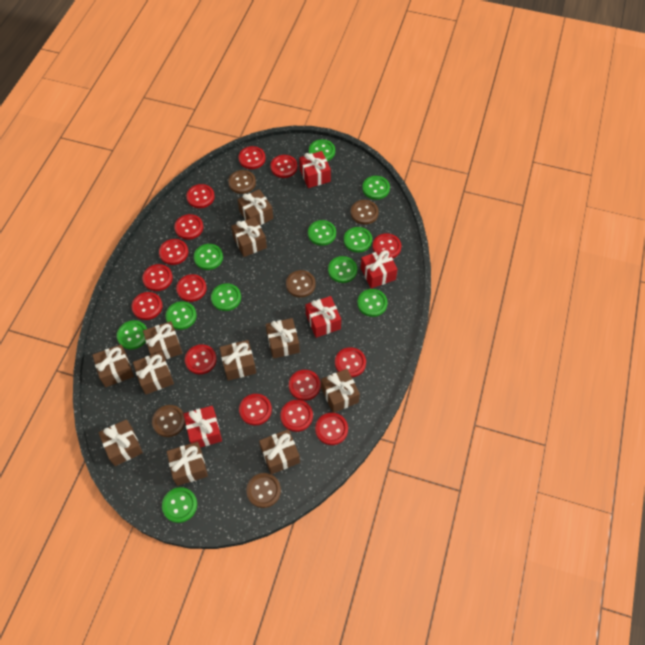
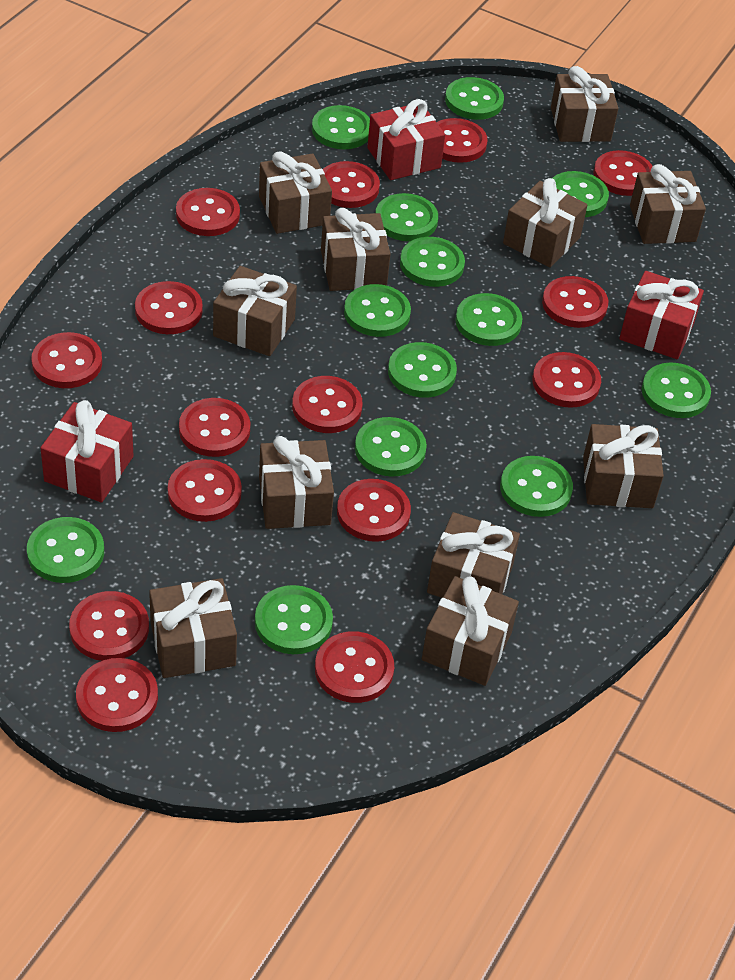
brown button: 5 -> 0
green button: 11 -> 13
red gift: 4 -> 3

